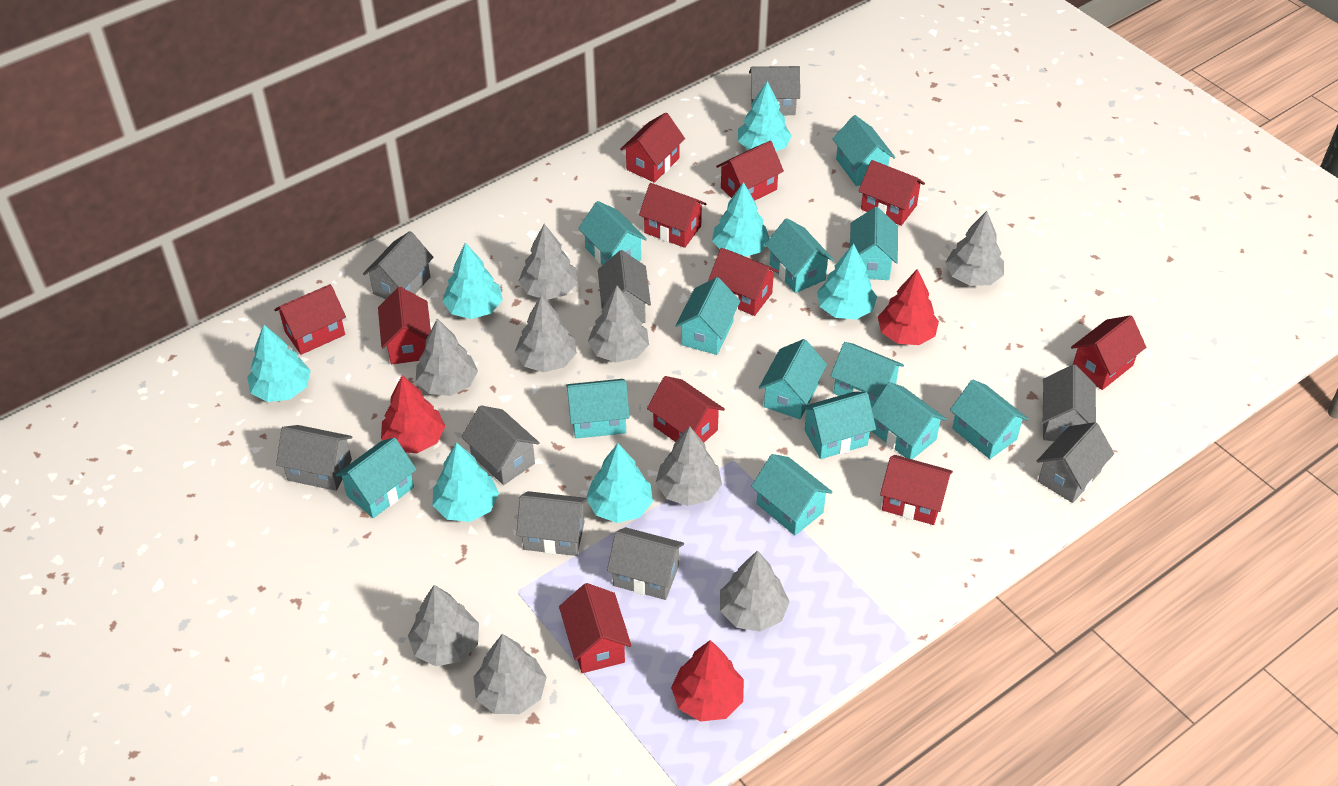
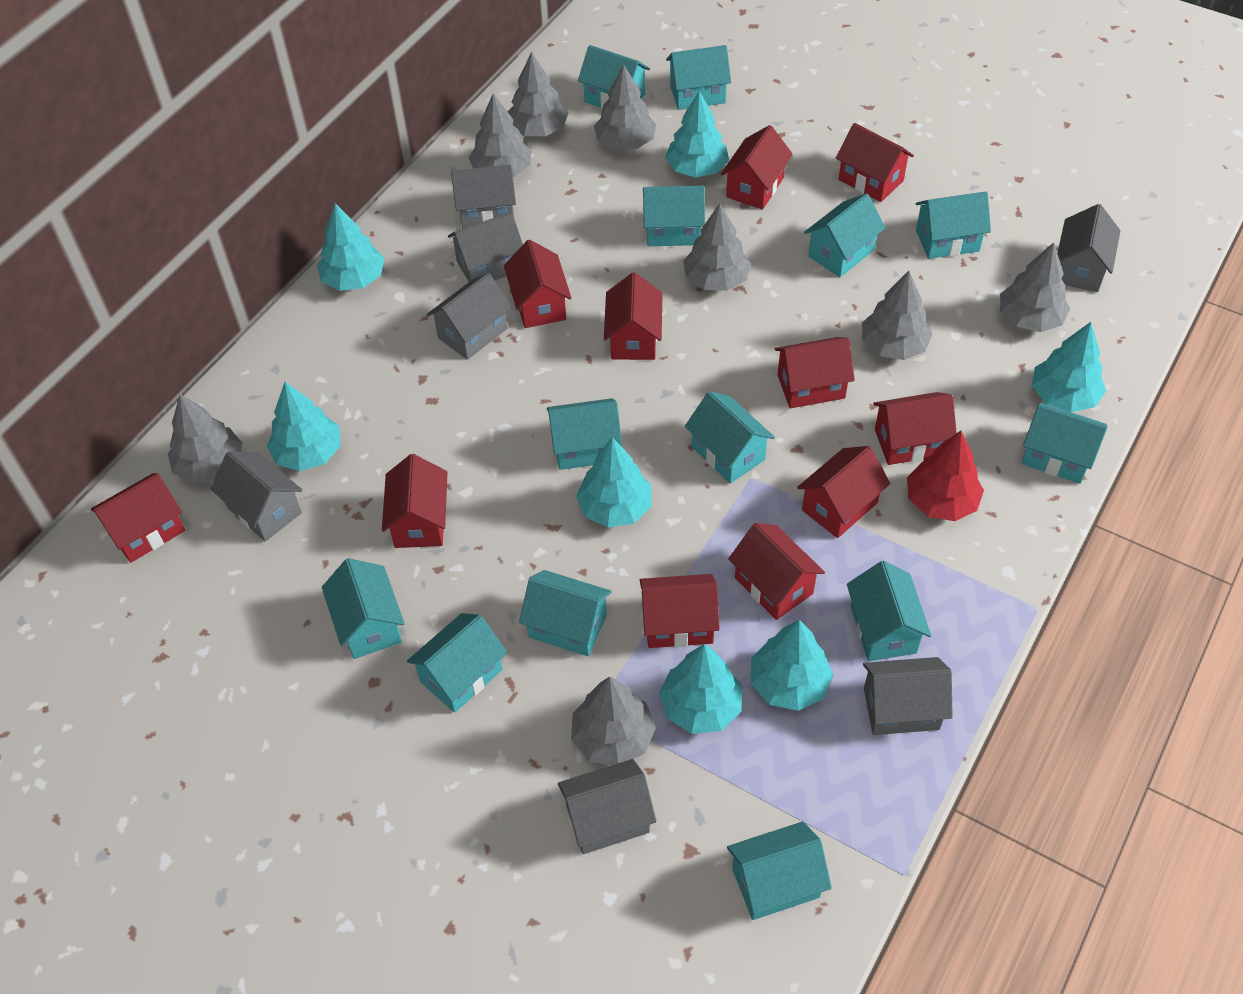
grey house: 9 -> 7
grey tree: 9 -> 8
red tree: 3 -> 1

